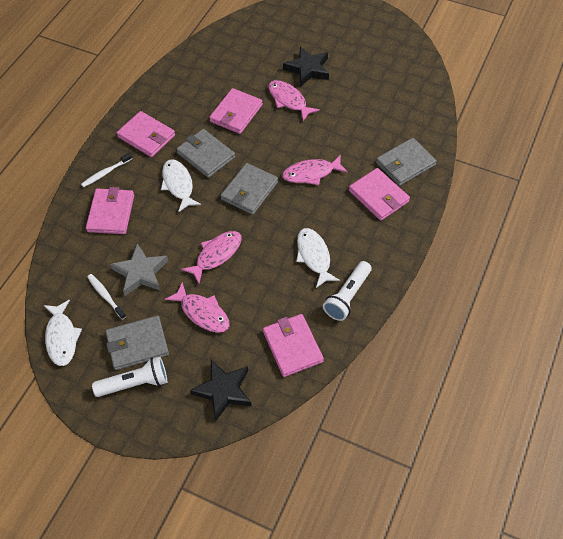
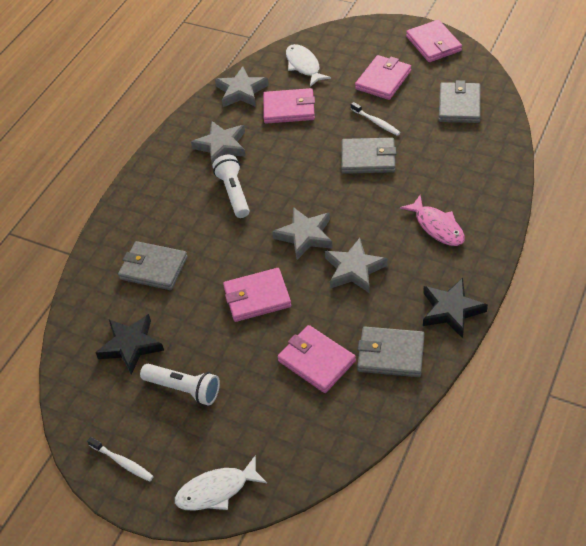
grey star: 1 -> 4
pink fish: 4 -> 1
white fish: 3 -> 2

